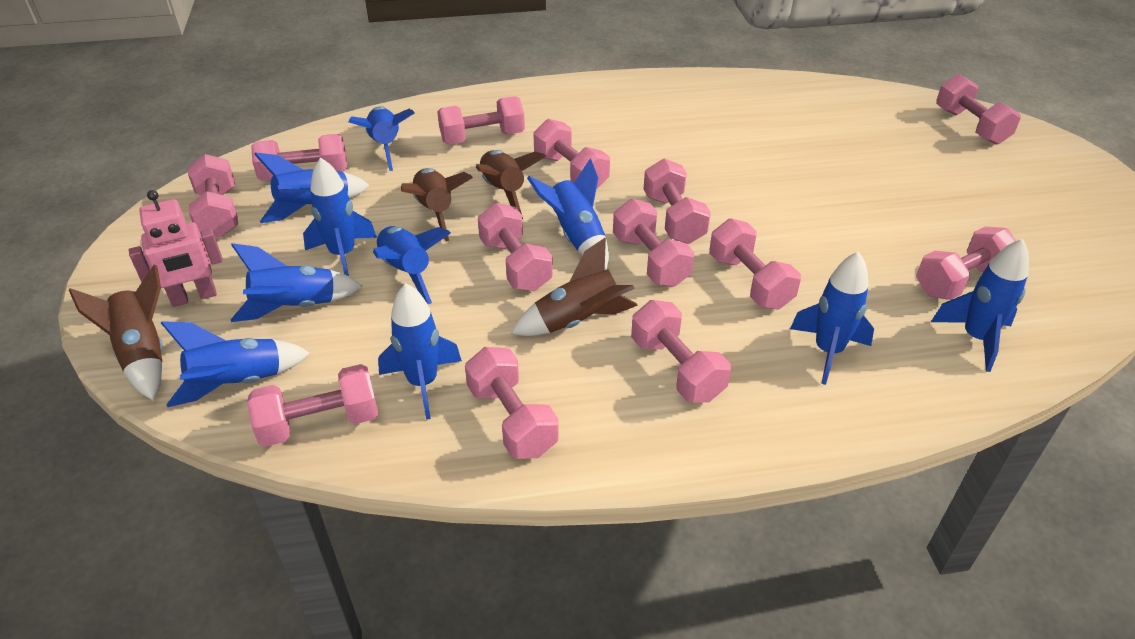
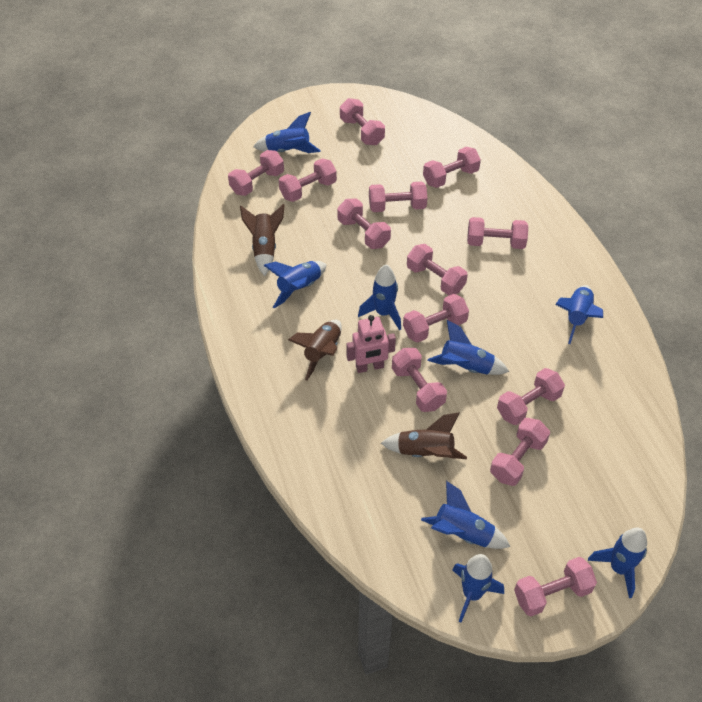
blue rocket: 10 -> 8
brown rocket: 4 -> 3

